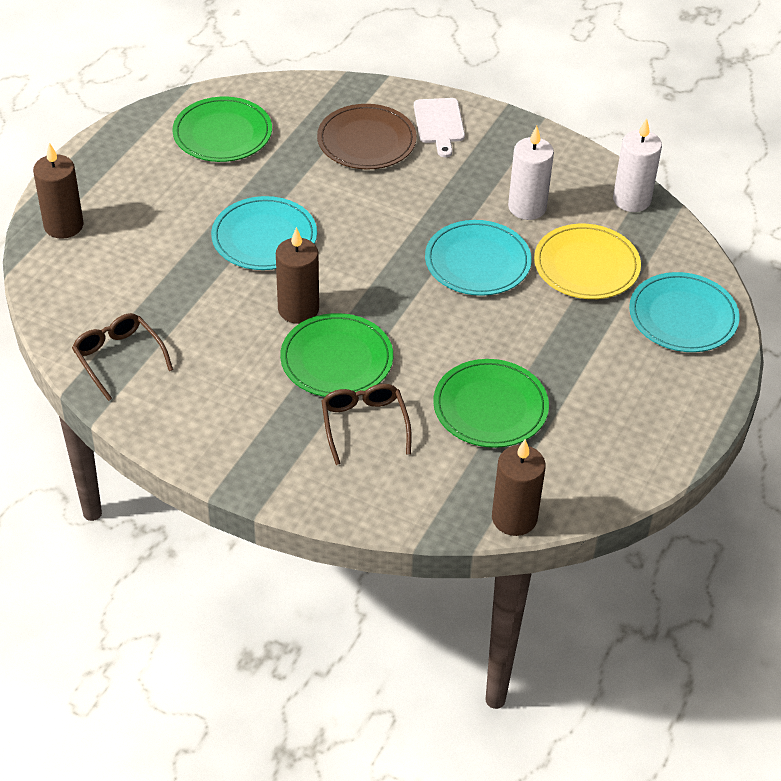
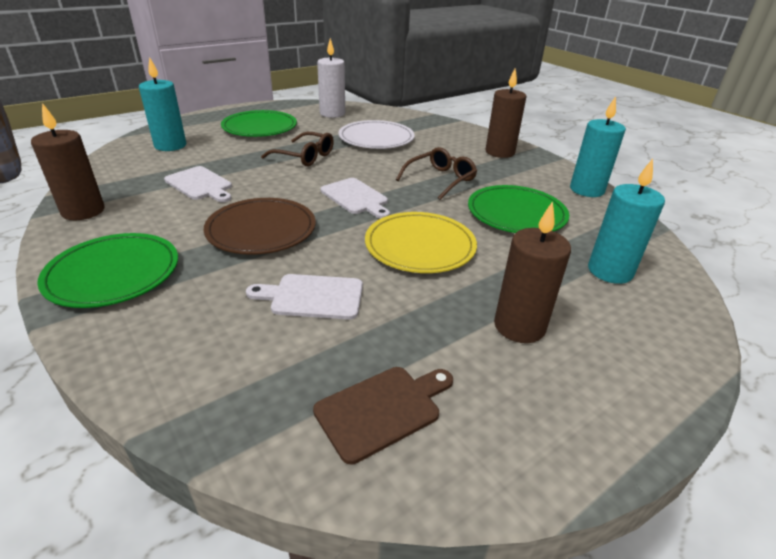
brown cutting board: 0 -> 1
turquoise candle: 0 -> 3
turquoise plate: 3 -> 0
white candle: 2 -> 1
white cutting board: 1 -> 3
white plate: 0 -> 1

